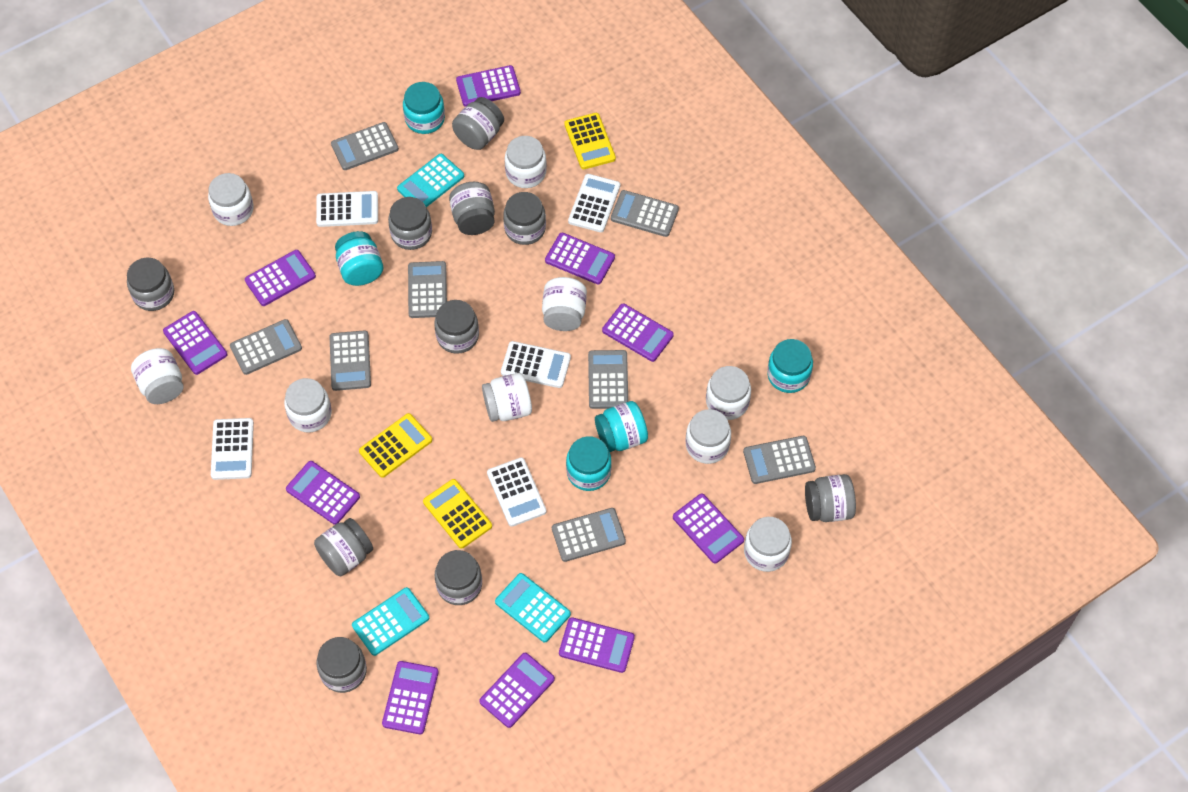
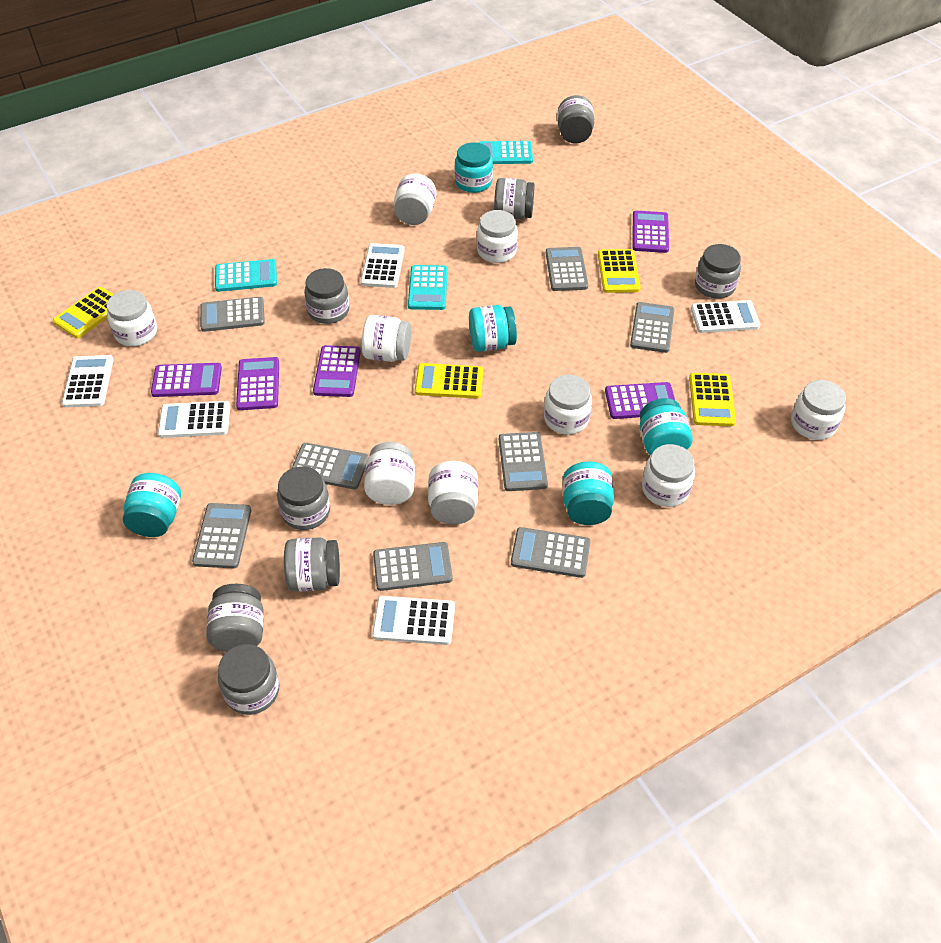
grey jar: 10 -> 8
purple calculator: 10 -> 5
yellow calculator: 3 -> 4

